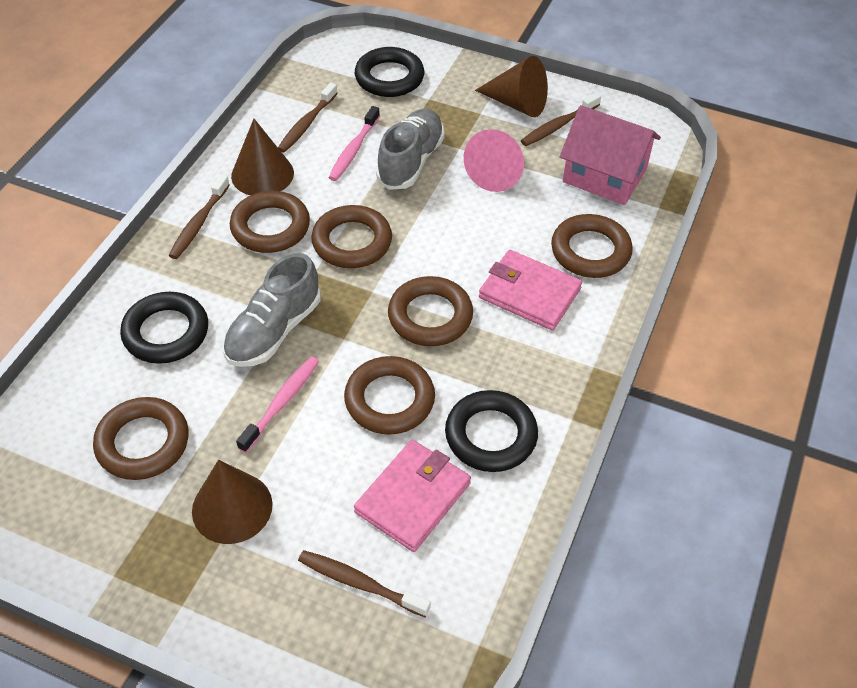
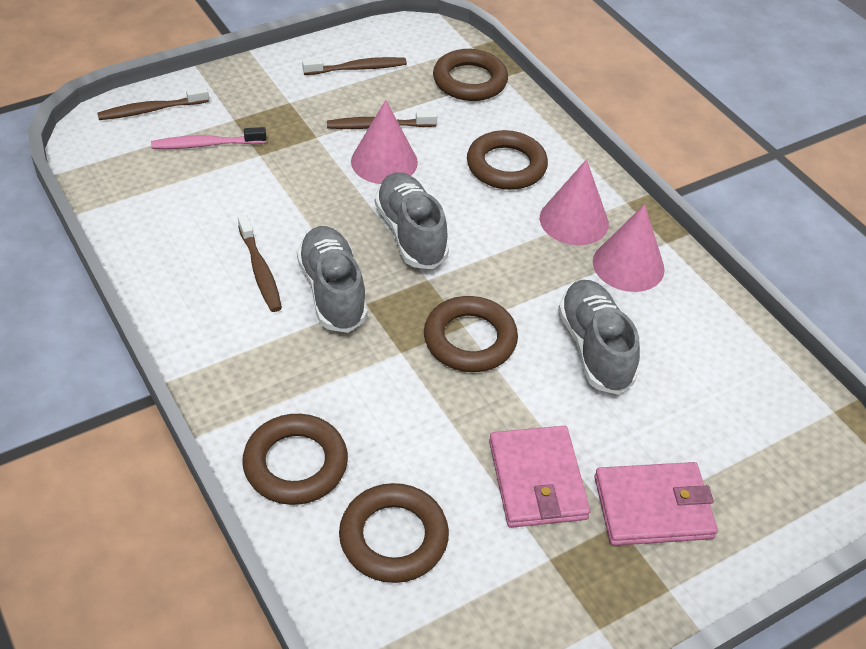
black ring: 3 -> 0
brown cone: 3 -> 0
brown ring: 6 -> 5
grey shoe: 2 -> 3
pink cone: 1 -> 3
pink house: 1 -> 0
pink toothbrush: 2 -> 1

